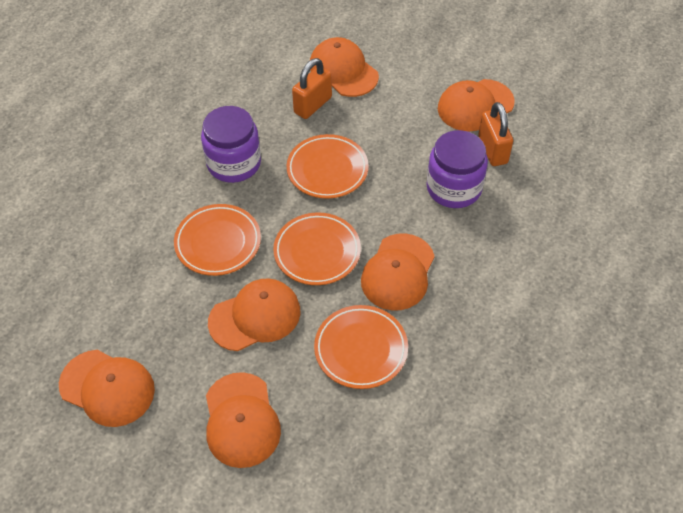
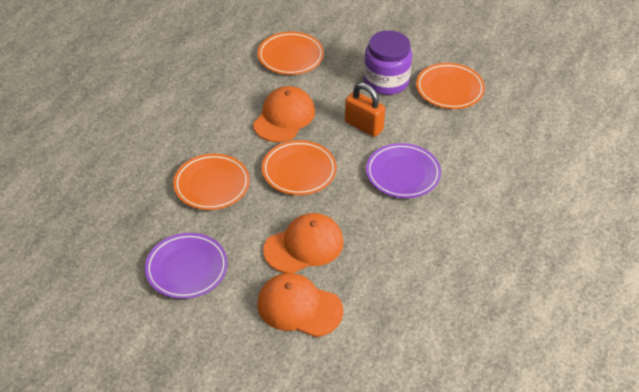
orange cap: 6 -> 3
orange padlock: 2 -> 1
purple jar: 2 -> 1
purple plate: 0 -> 2

